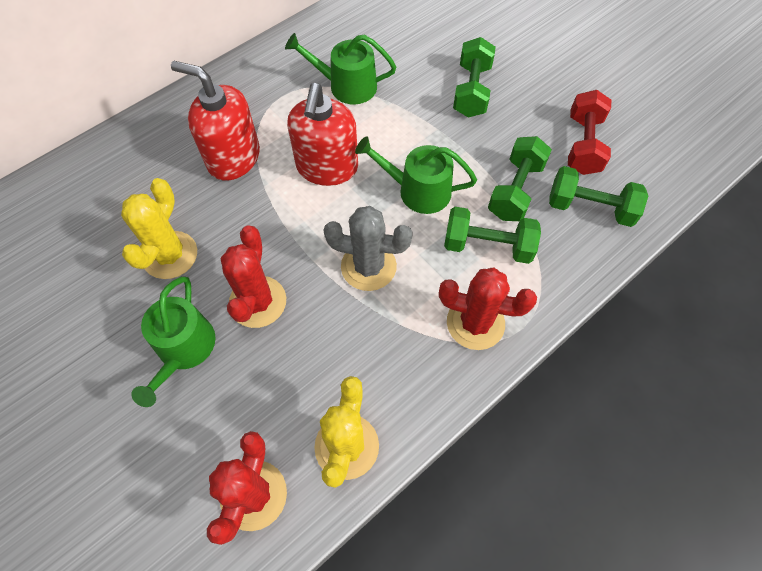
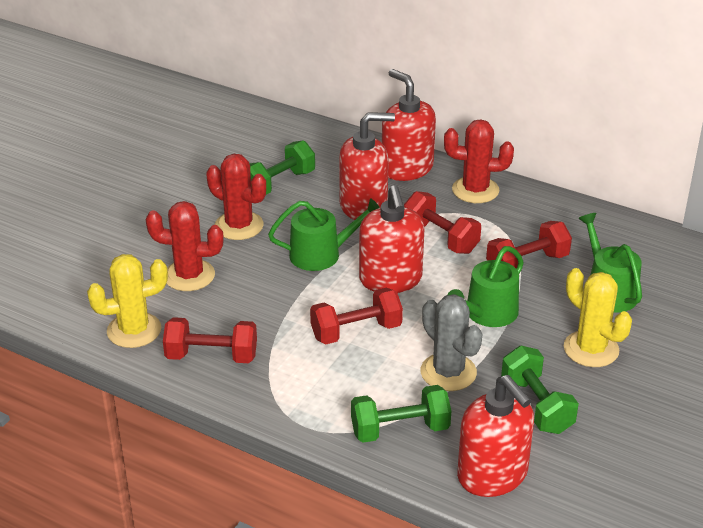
green dumbbell: 4 -> 3
red dumbbell: 1 -> 4
red soap dispenser: 2 -> 4

